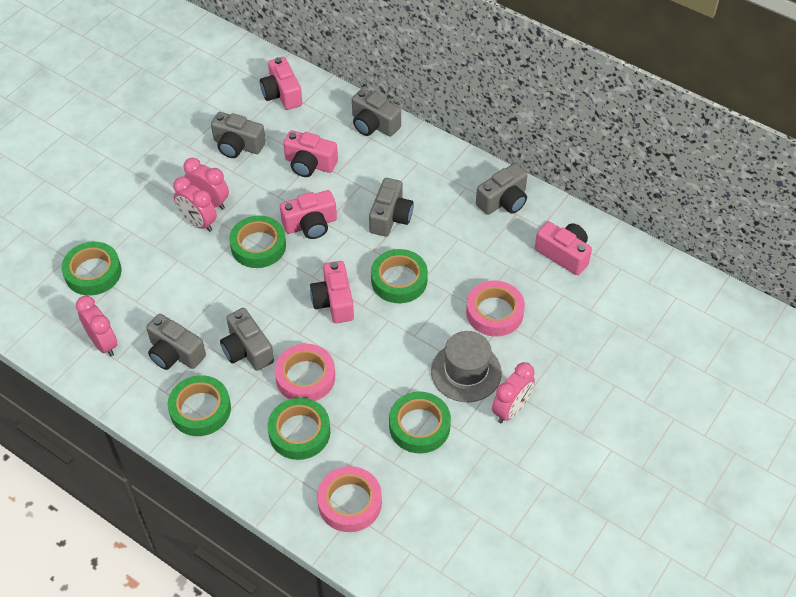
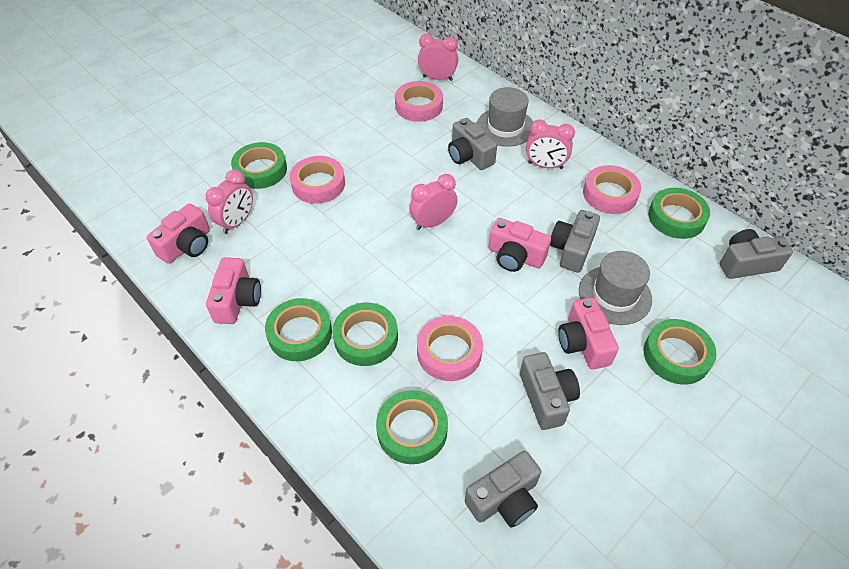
grey camera: 6 -> 5
grey hat: 1 -> 2
pink camera: 5 -> 4
pink tape: 3 -> 4

